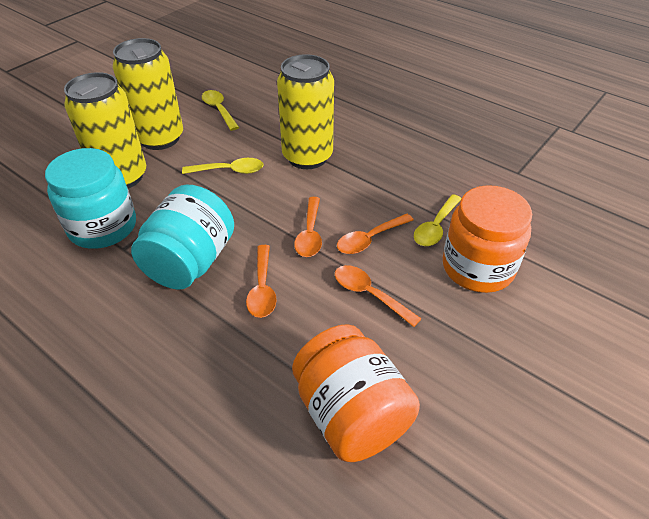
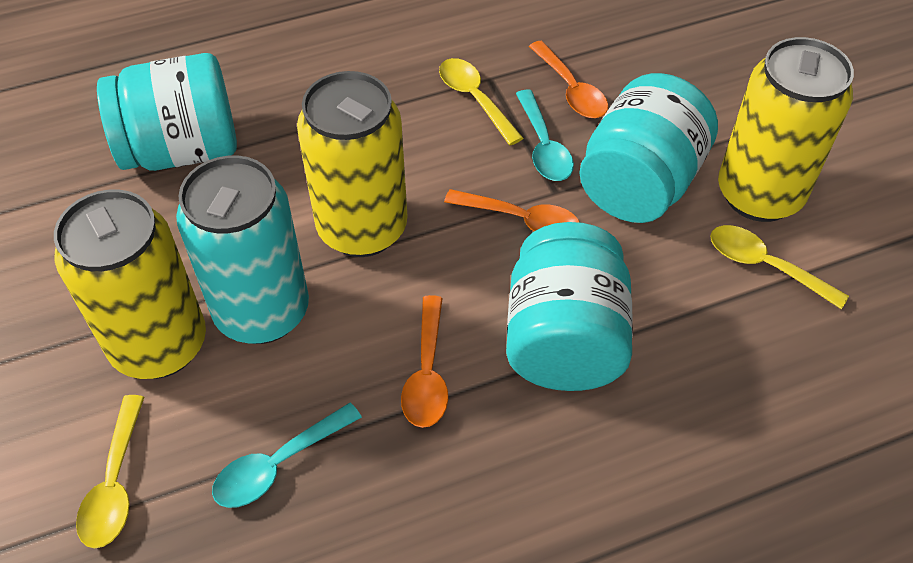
orange jar: 2 -> 0
orange spoon: 4 -> 3
turquoise can: 0 -> 1
turquoise jar: 2 -> 3
turquoise spoon: 0 -> 2

